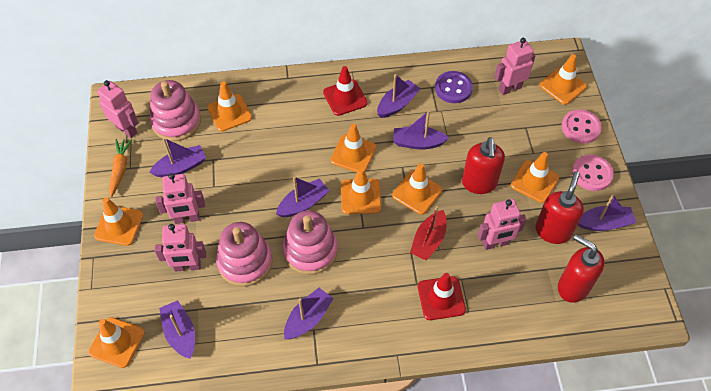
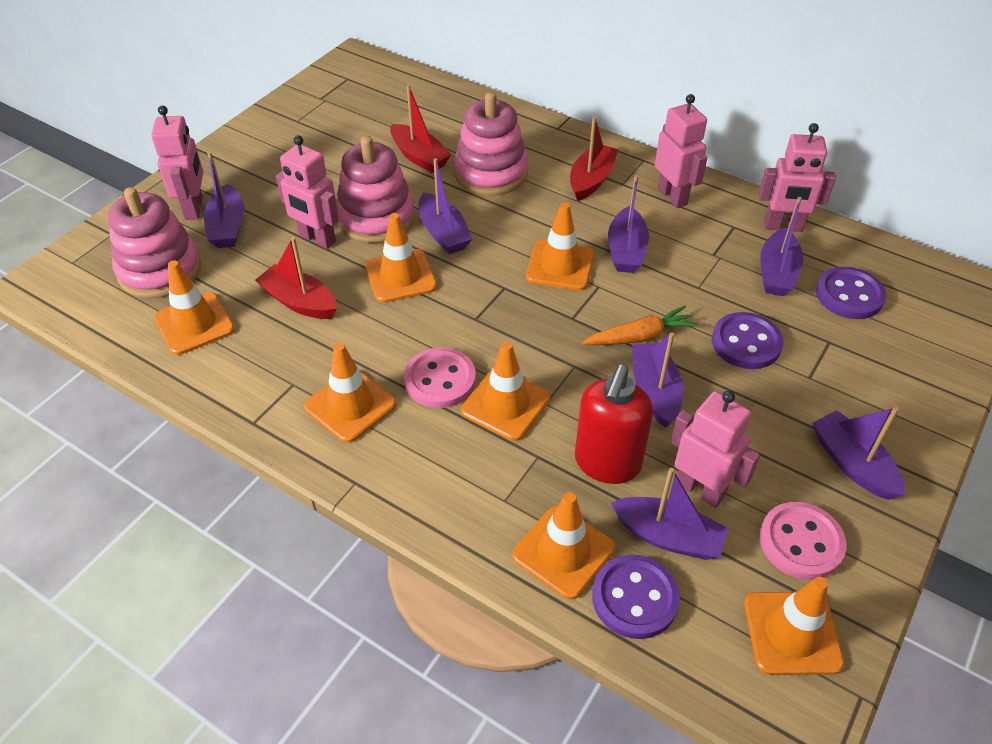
orange traffic cone: 8 -> 7
purple button: 1 -> 3
red boat: 1 -> 3
red soap dispenser: 3 -> 1
red traffic cone: 2 -> 0

